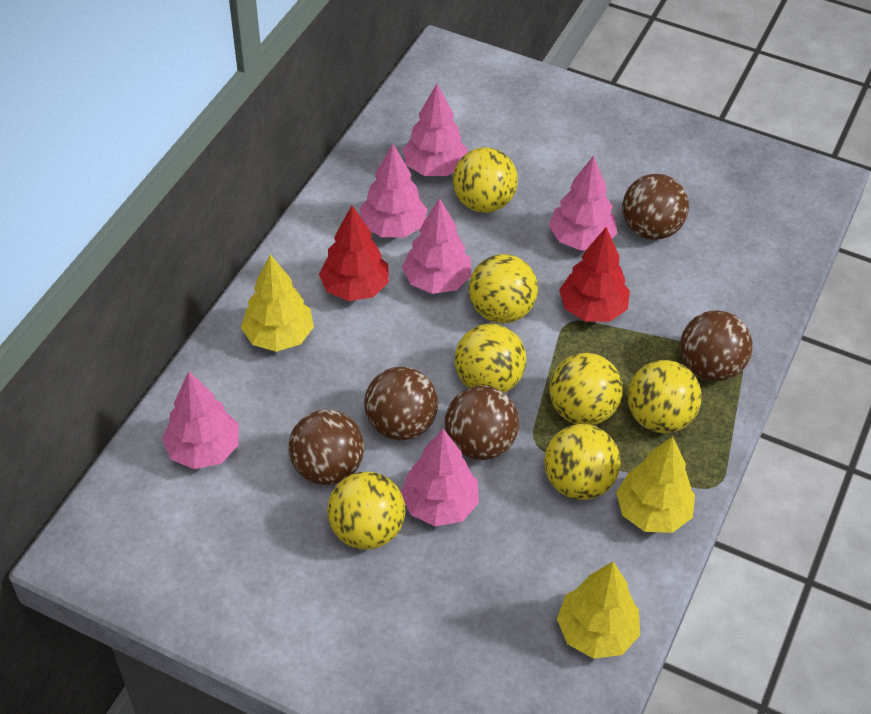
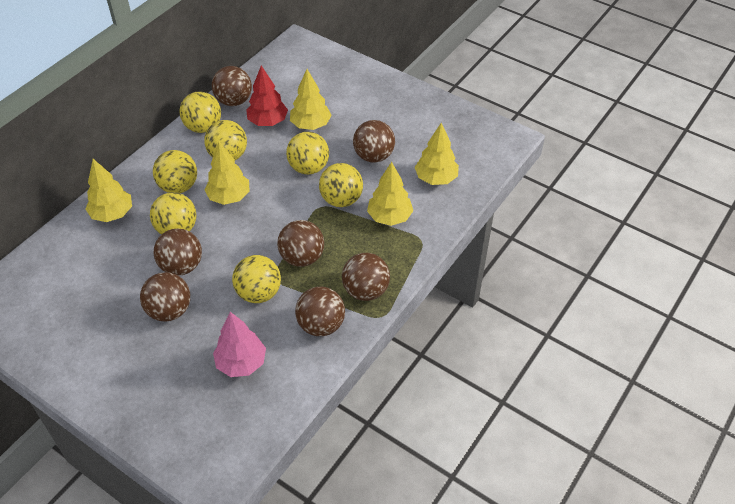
brown ball: 5 -> 7
pink tree: 6 -> 1
red tree: 2 -> 1
yellow tree: 3 -> 5

